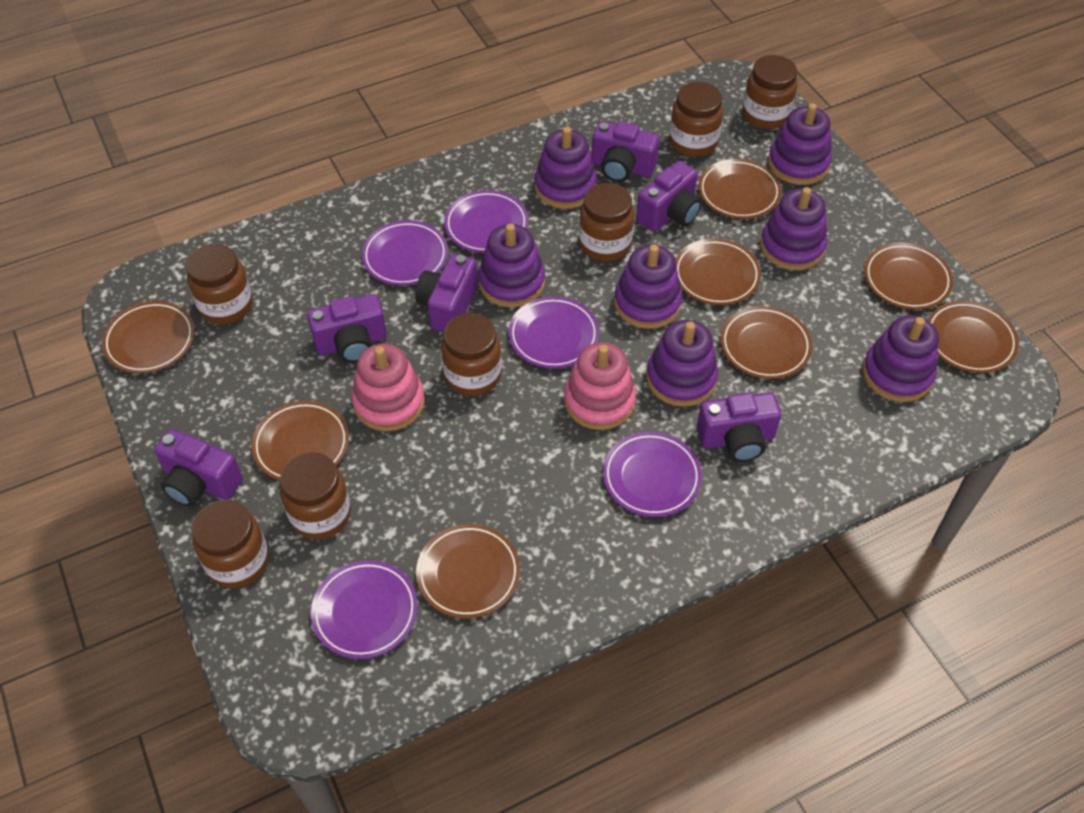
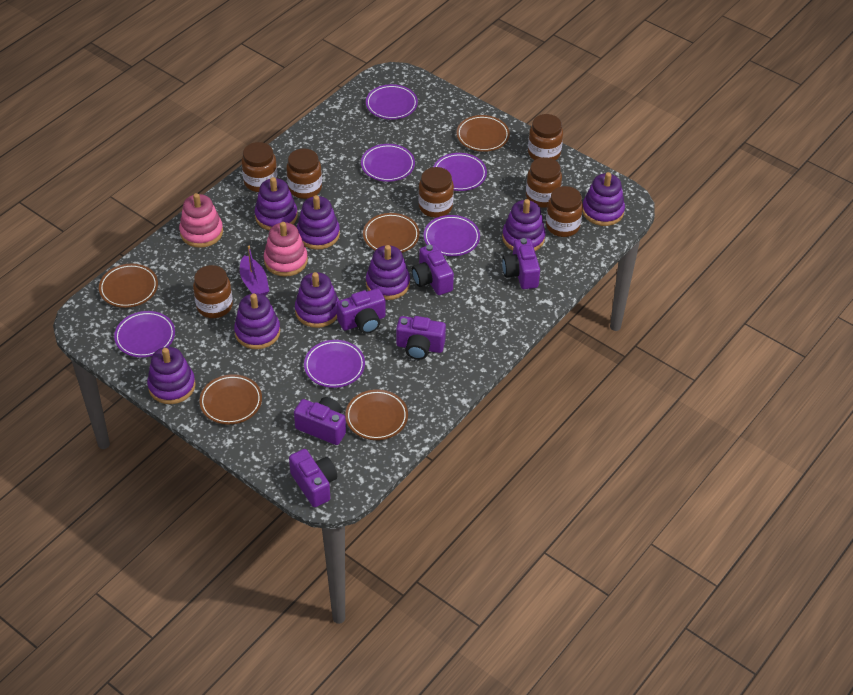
brown plate: 8 -> 5
purple boat: 0 -> 1
purple plate: 5 -> 6
purple stacking toy: 7 -> 8

